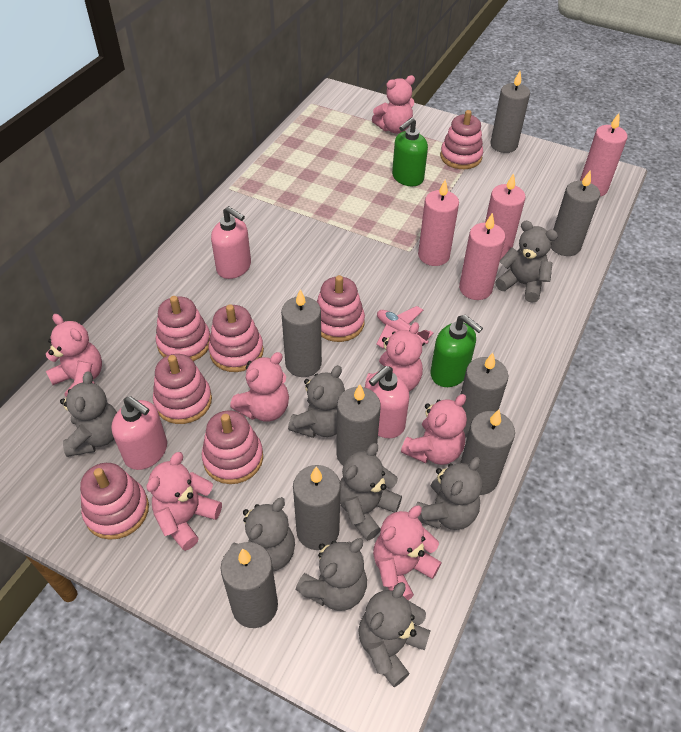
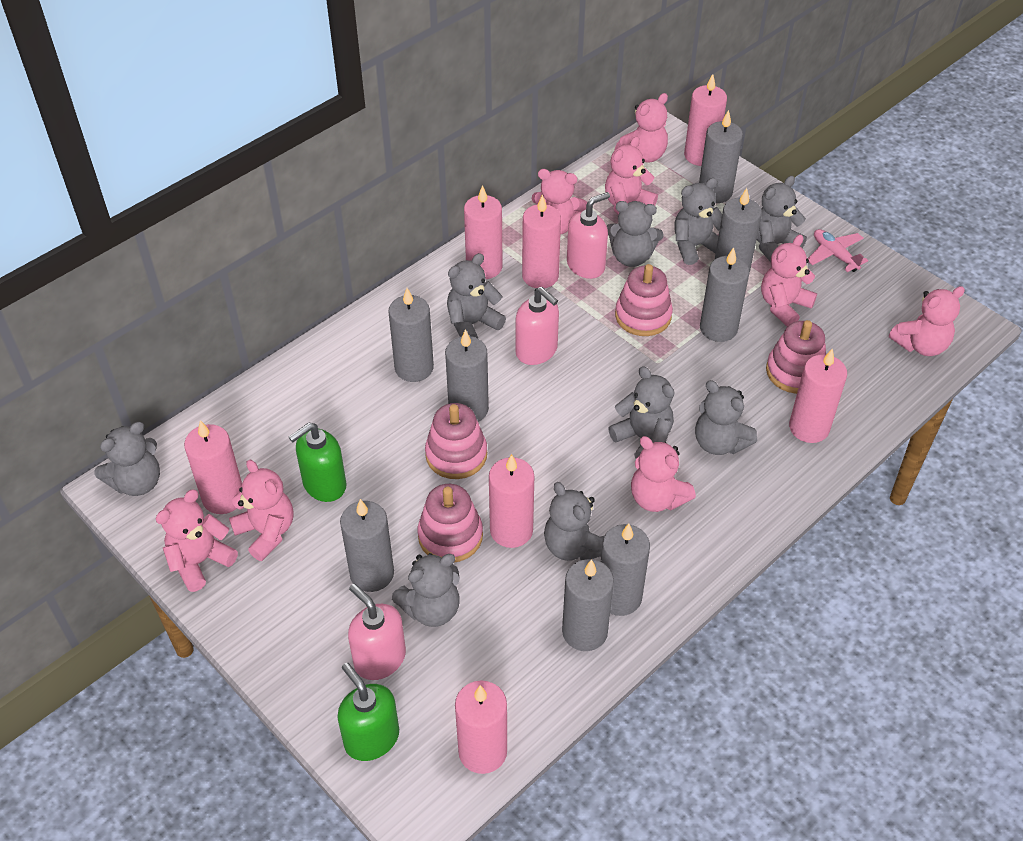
grey teddy bear: 8 -> 9
pink candle: 4 -> 7
pink stacking toy: 7 -> 4
pink teddy bear: 7 -> 8

